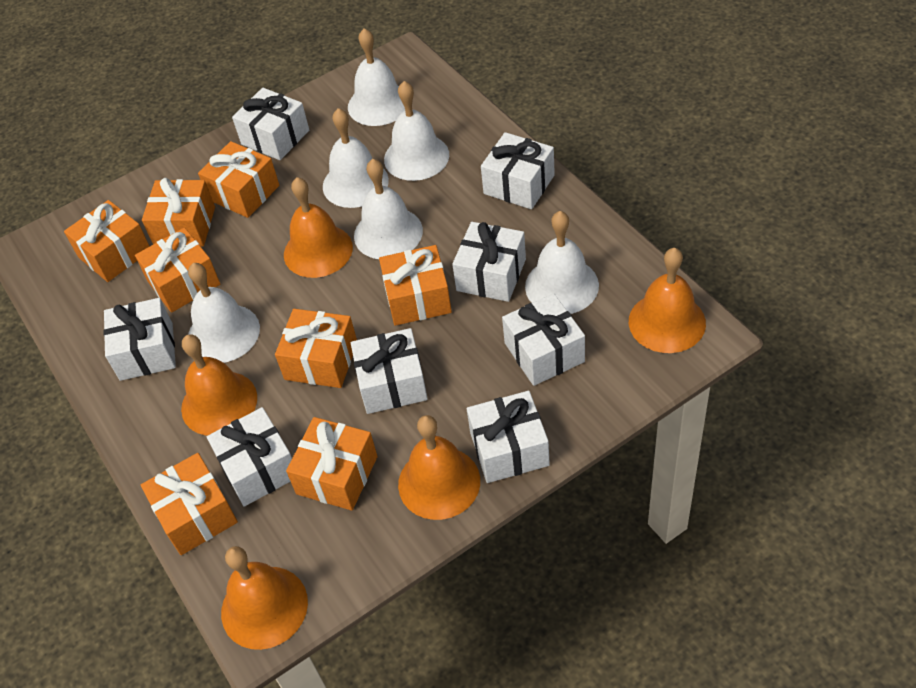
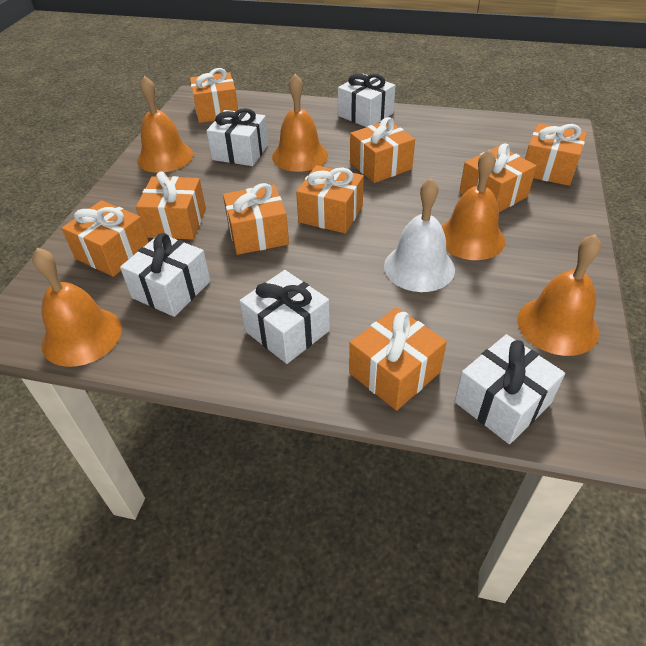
orange gift: 8 -> 9
white bell: 6 -> 1
white gift: 8 -> 5

